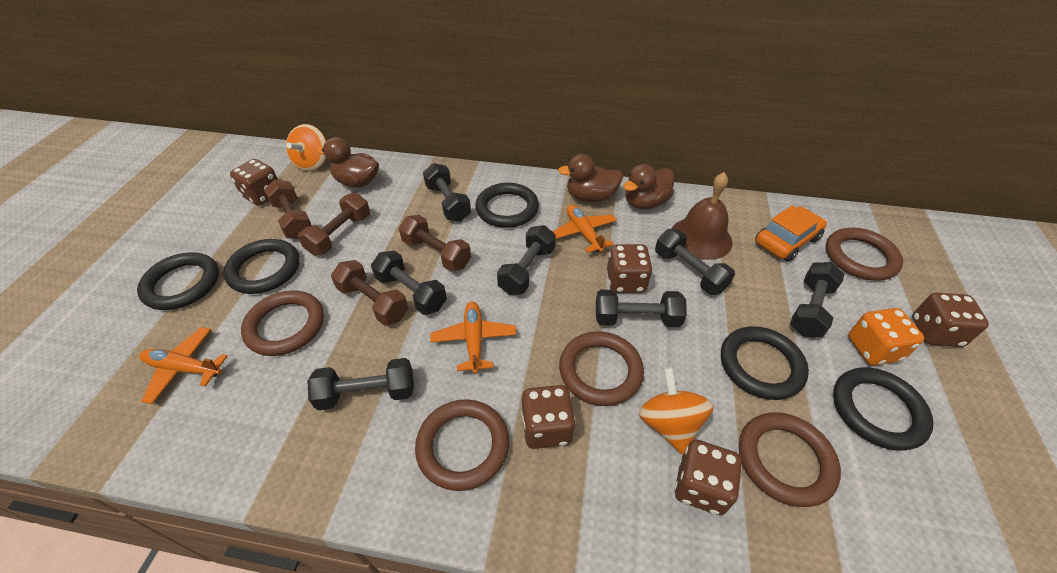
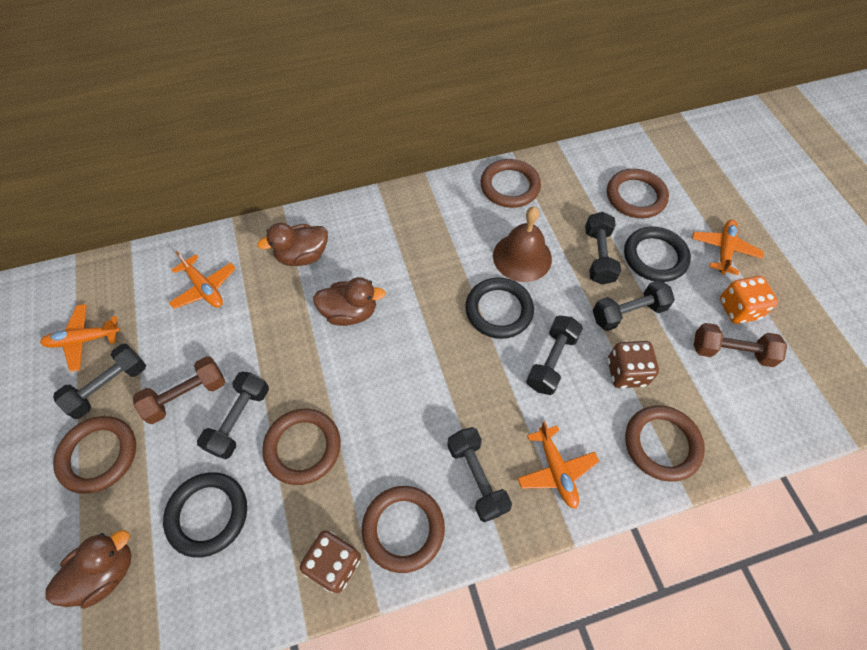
black dumbbell: 7 -> 6
black ring: 5 -> 3
brown dice: 5 -> 2
brown dumbbell: 4 -> 2
brown ring: 5 -> 6
orange car: 1 -> 0
orange plane: 3 -> 4
orange spinning top: 2 -> 0

